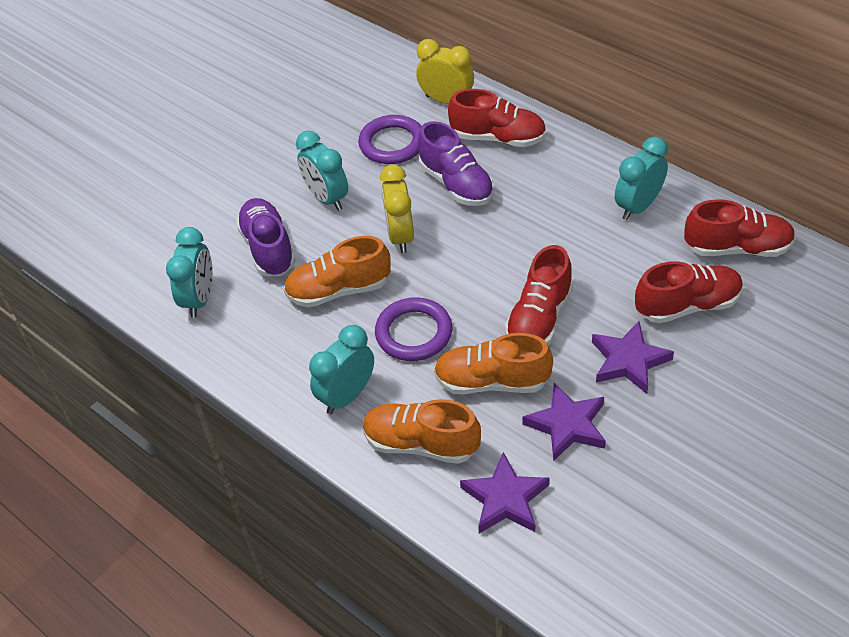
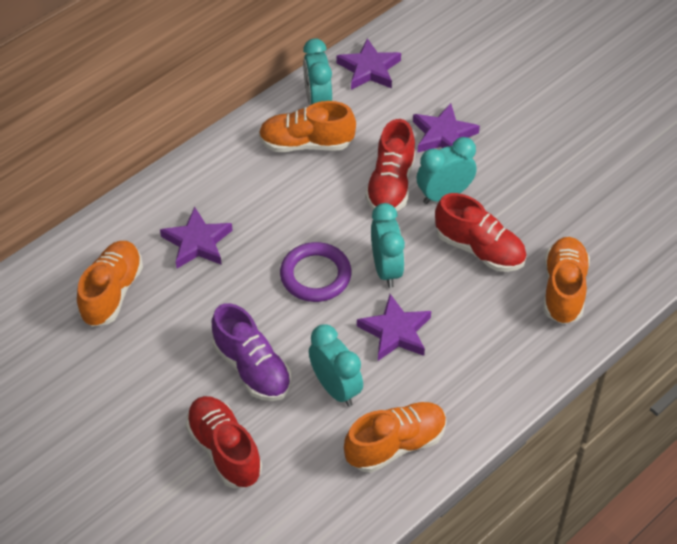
orange shoe: 3 -> 4
purple ring: 2 -> 1
purple shoe: 2 -> 1
purple star: 3 -> 4
red shoe: 4 -> 3
yellow clock: 2 -> 0

